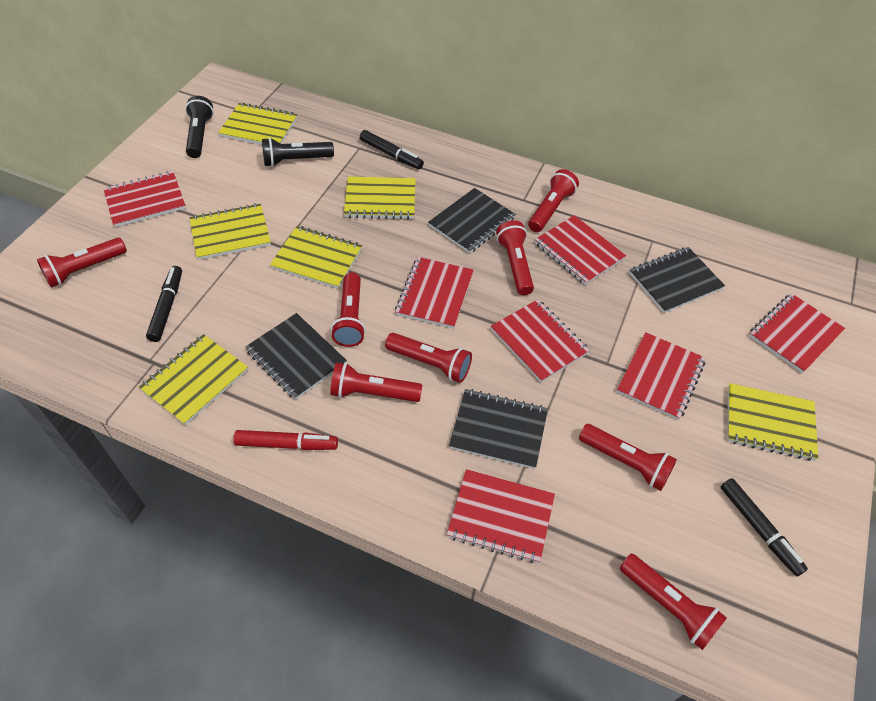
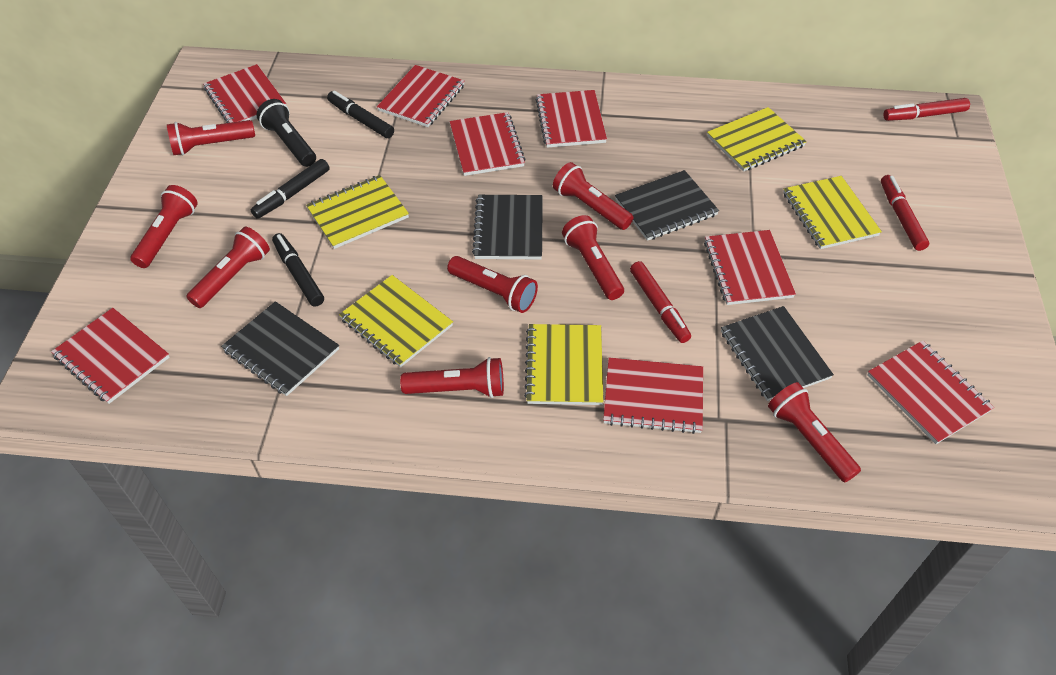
black flashlight: 2 -> 1
red marker: 1 -> 3
red notebook: 7 -> 8
yellow notebook: 6 -> 5

